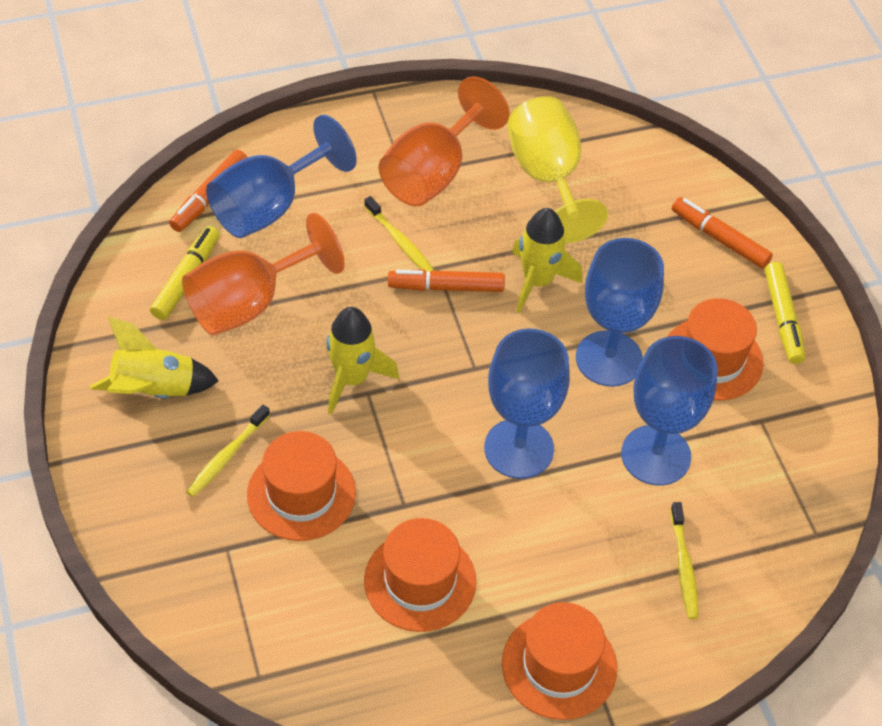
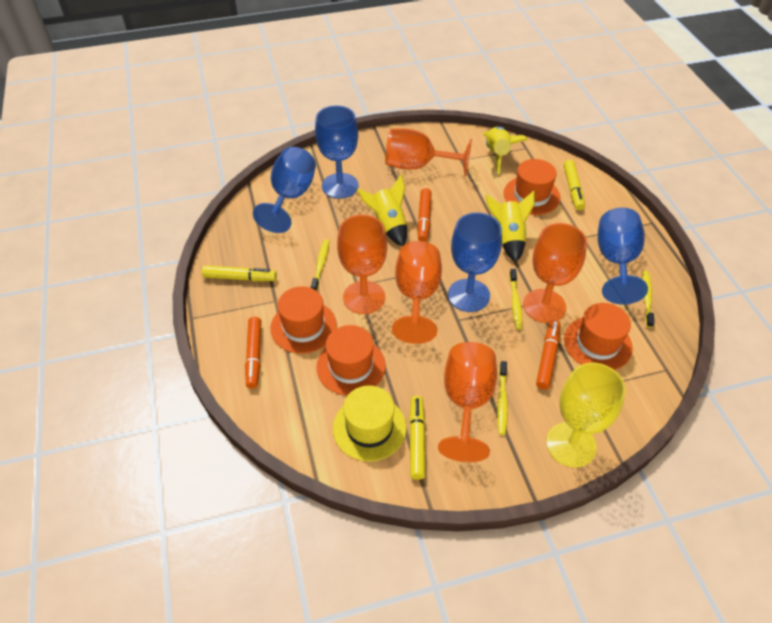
orange goblet: 2 -> 5
yellow hat: 0 -> 1
yellow marker: 2 -> 3
yellow toothbrush: 3 -> 4

